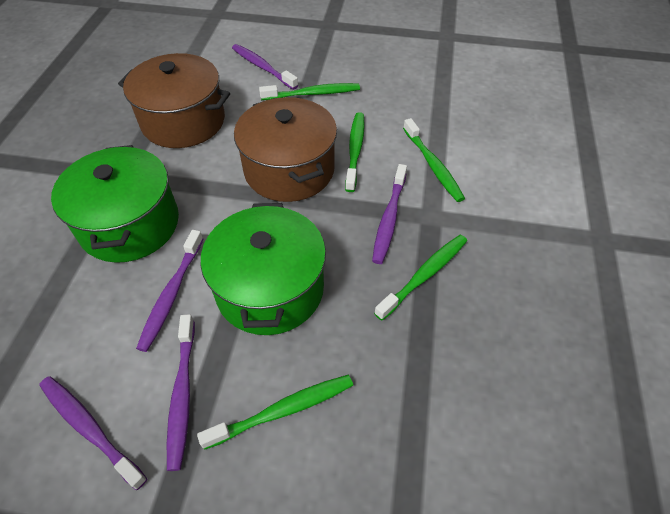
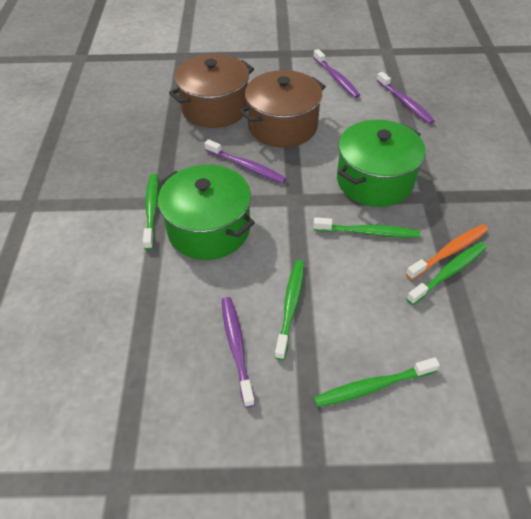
orange toothbrush: 0 -> 1
purple toothbrush: 5 -> 4

